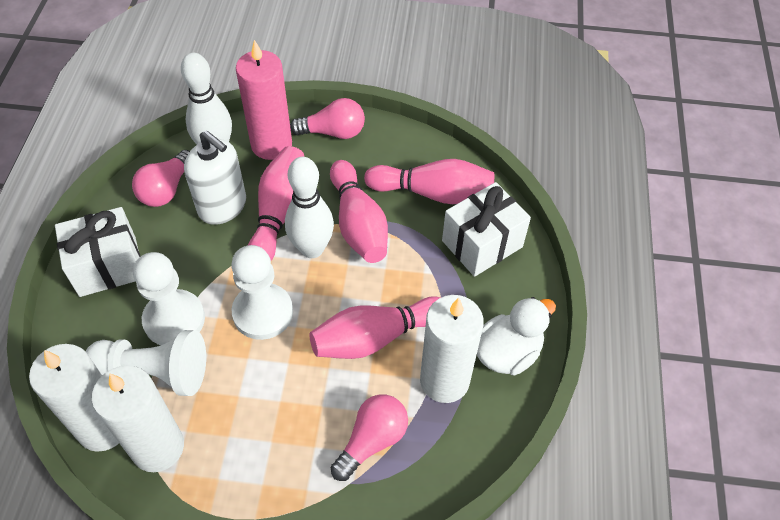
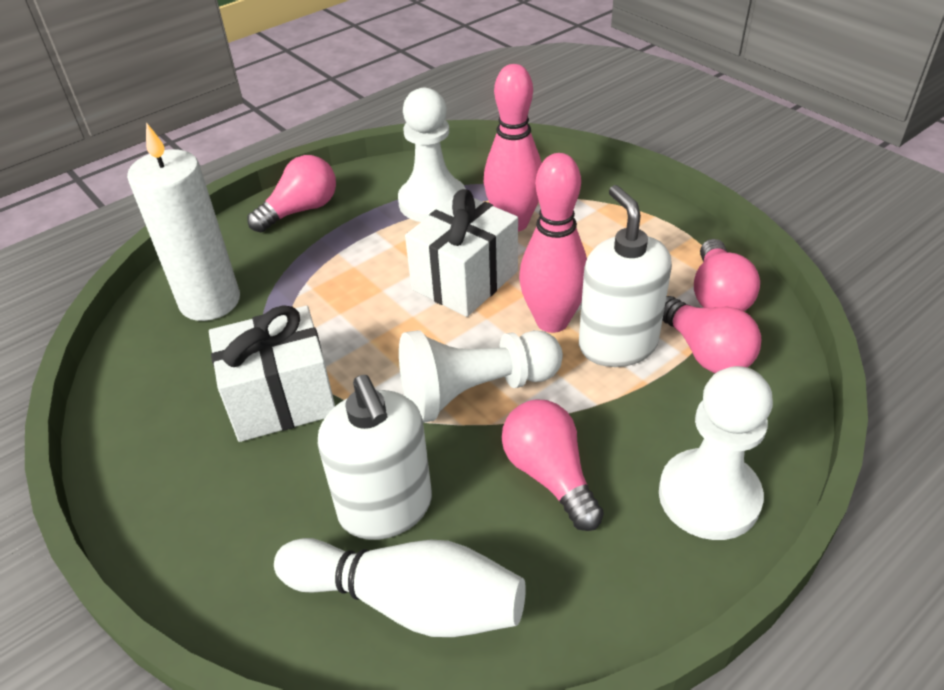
pink bowling pin: 4 -> 2
pink candle: 1 -> 0
pink light bulb: 3 -> 4
white bowling pin: 2 -> 1
white candle: 3 -> 1
white duck: 1 -> 0
white soap dispenser: 1 -> 2

